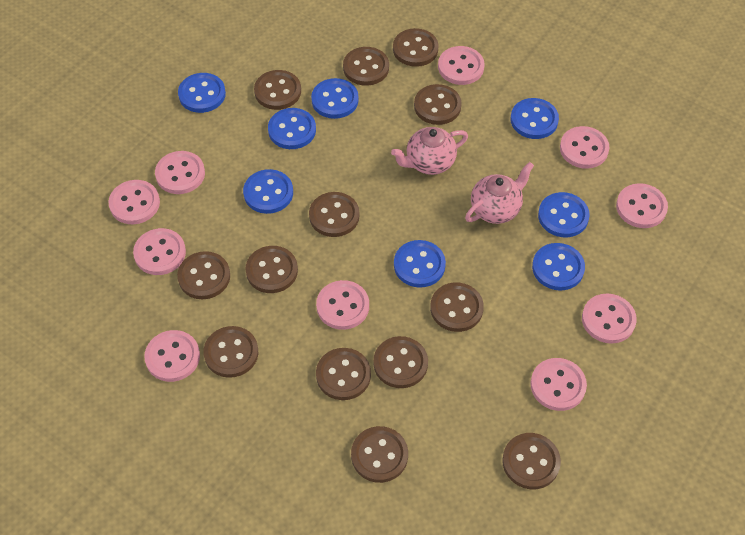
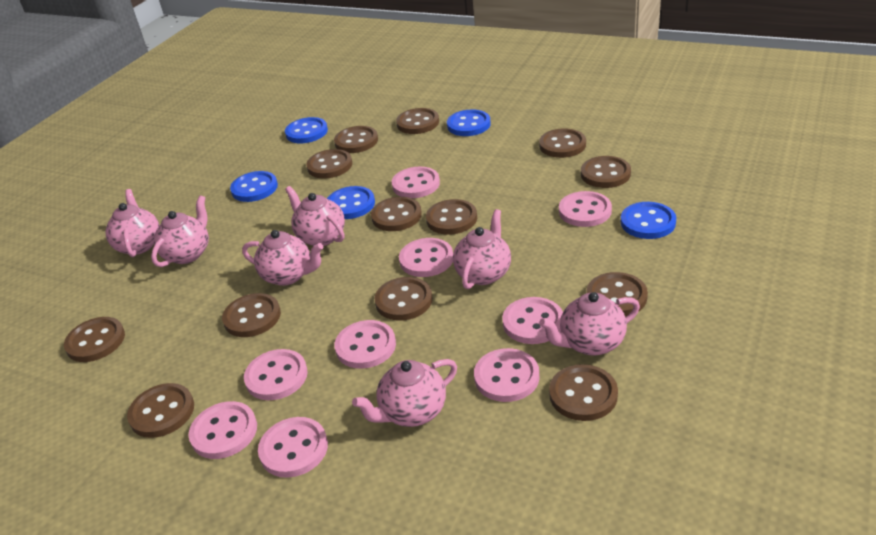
blue button: 8 -> 5
pink button: 10 -> 9
pink teapot: 2 -> 7

